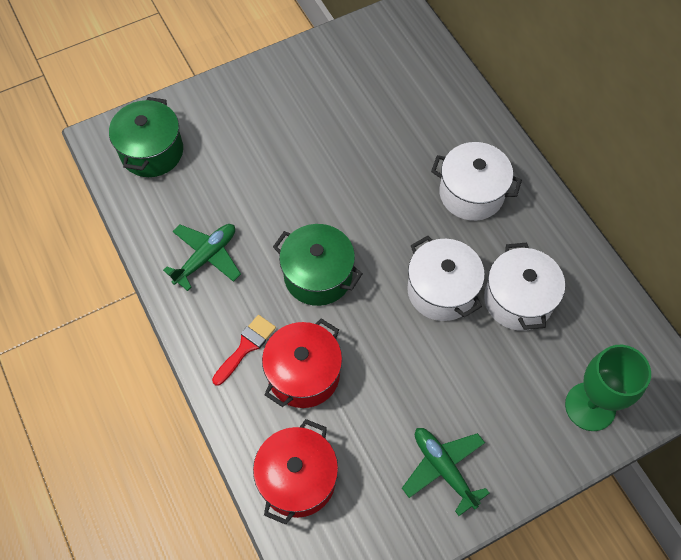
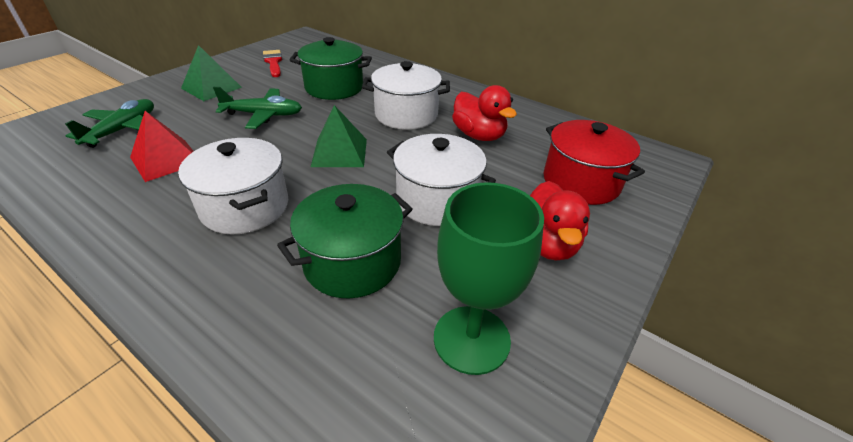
green pyramid: 0 -> 2
red duck: 0 -> 2
red pot: 2 -> 1
red pyramid: 0 -> 1

